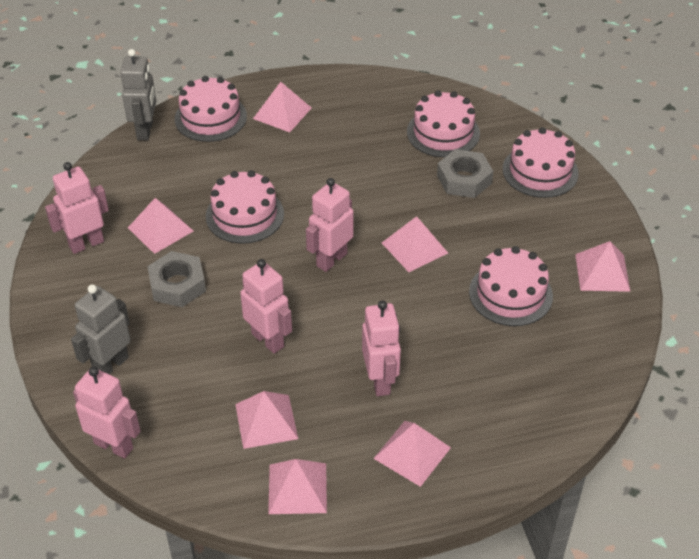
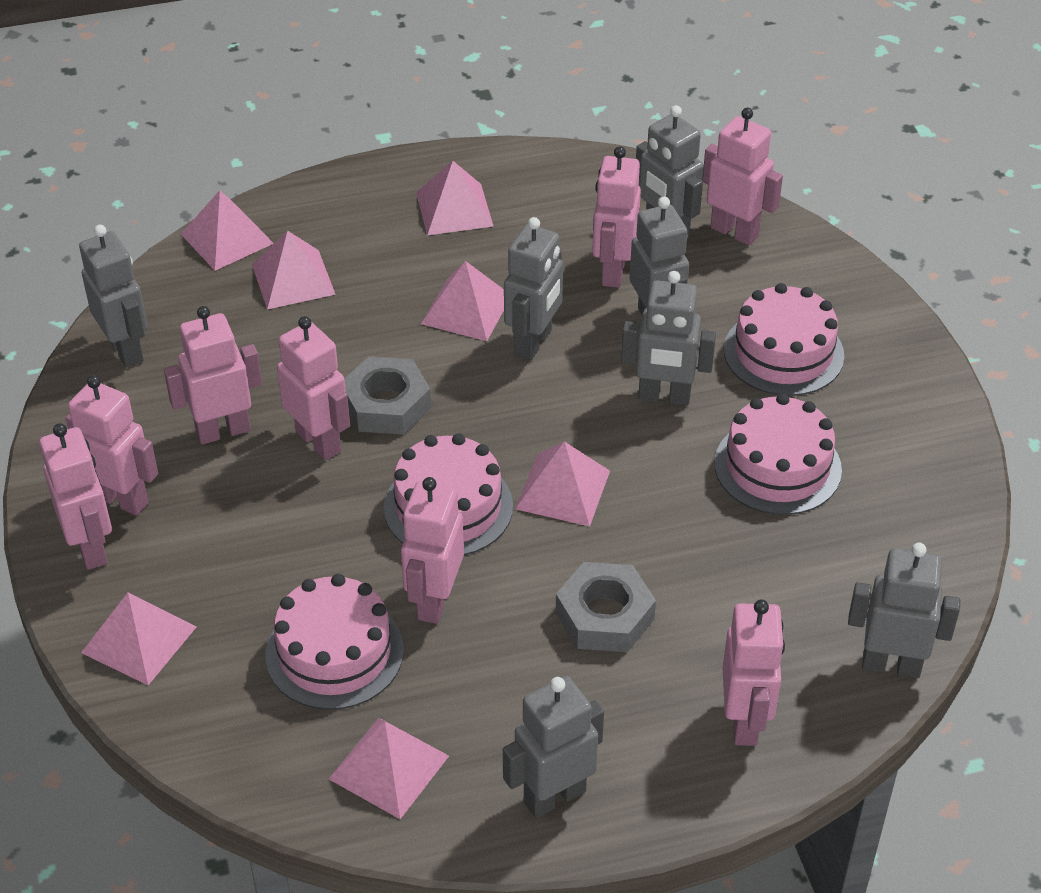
grey robot: 2 -> 7
pink cake: 5 -> 4
pink robot: 5 -> 8

